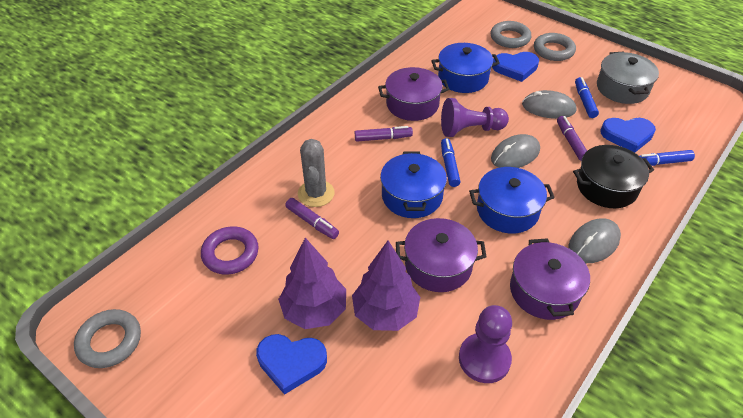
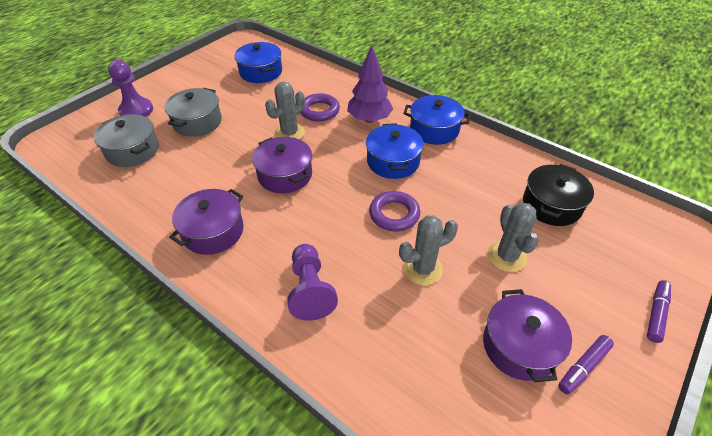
blue heart: 3 -> 0
blue marker: 3 -> 0
grey cactus: 1 -> 3
grey mouse: 3 -> 0
grey pot: 1 -> 2
grey ring: 3 -> 0
purple marker: 3 -> 2
purple ring: 1 -> 2
purple tree: 2 -> 1

